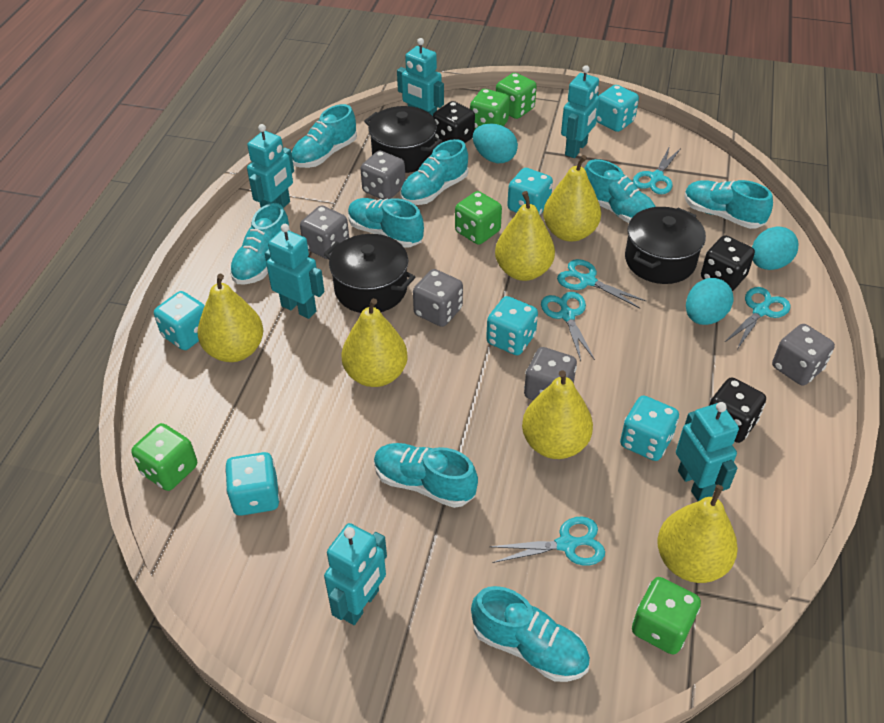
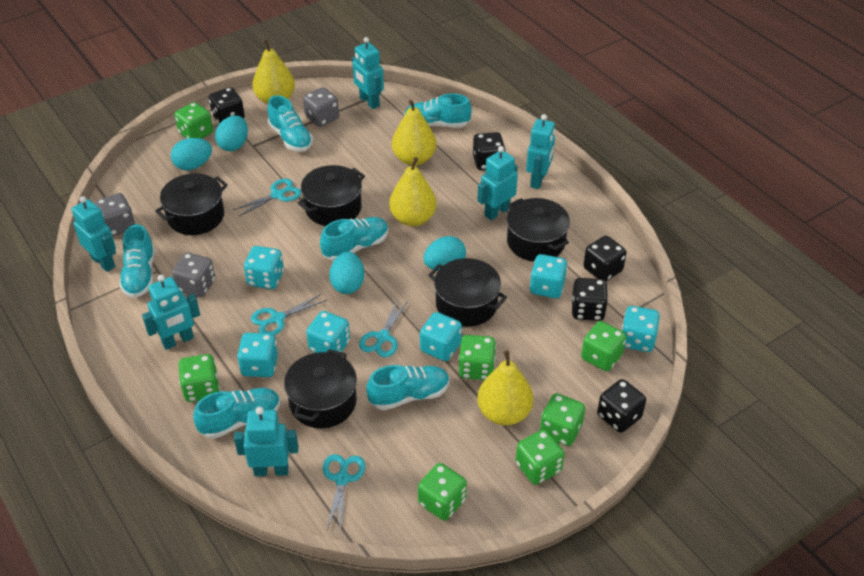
black dice: 3 -> 5
black pot: 3 -> 5
green dice: 5 -> 7
grey dice: 5 -> 3
turquoise egg: 3 -> 4
turquoise scissors: 5 -> 4
turquoise shoe: 8 -> 6
yellow pear: 6 -> 4

